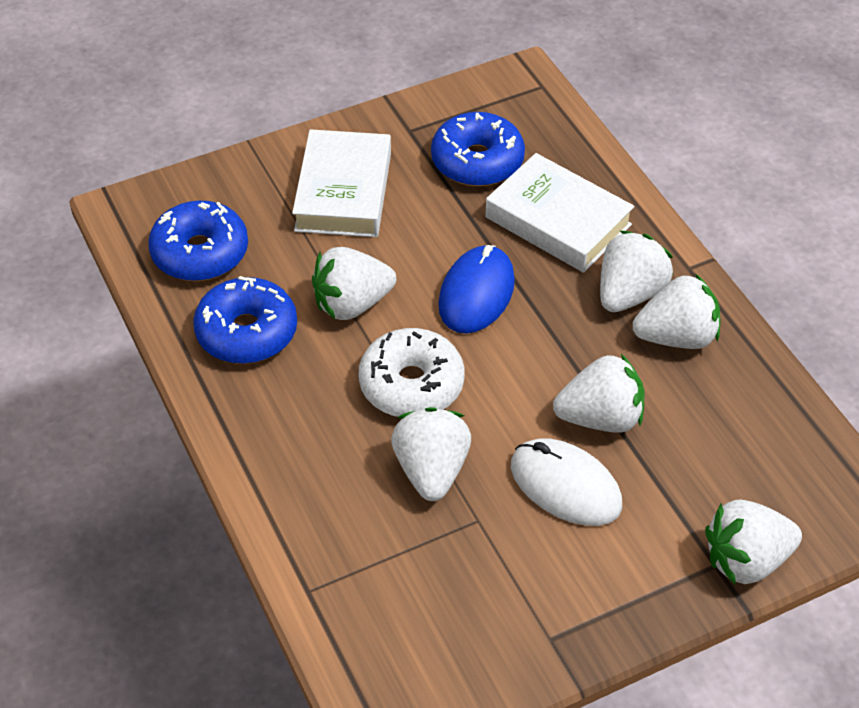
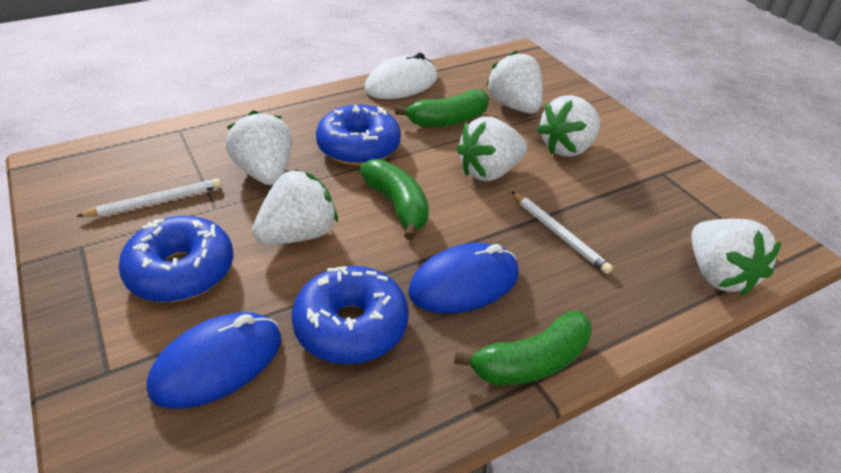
blue mouse: 1 -> 2
green banana: 0 -> 3
white book: 2 -> 0
white donut: 1 -> 0
white pencil: 0 -> 2

